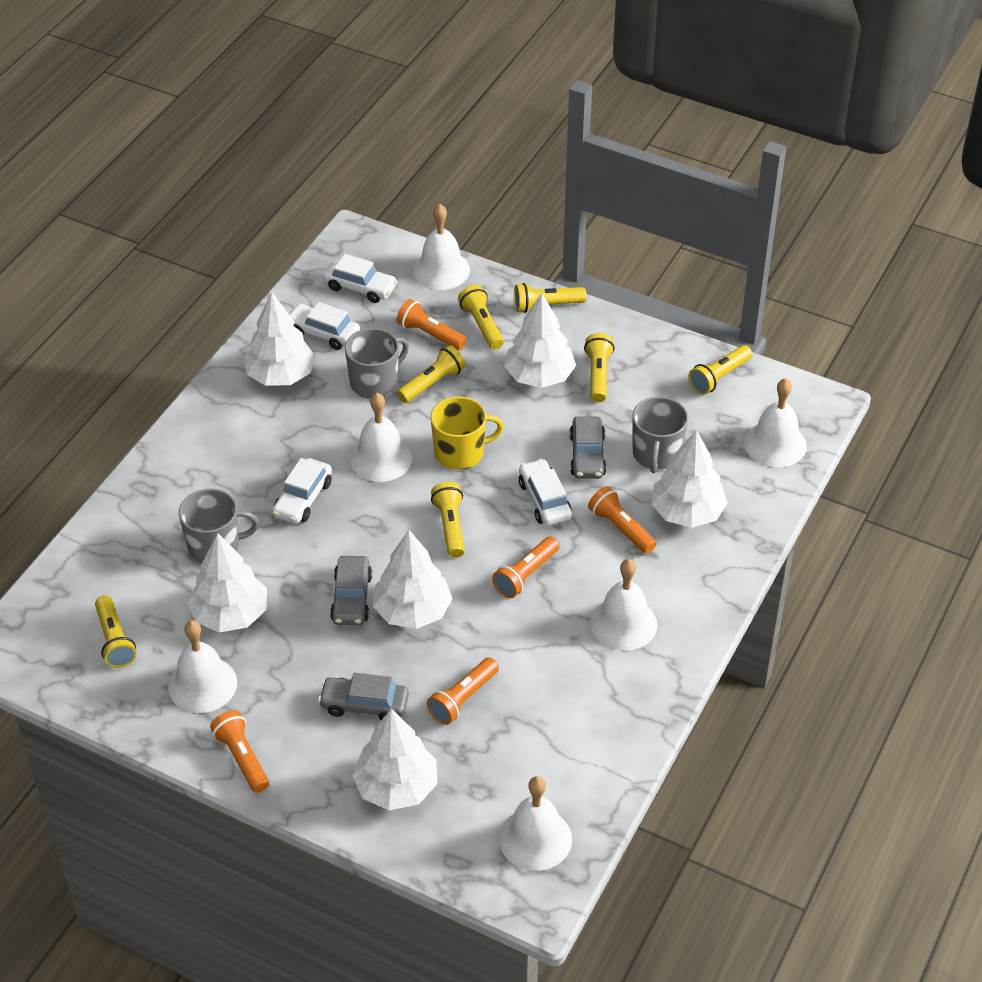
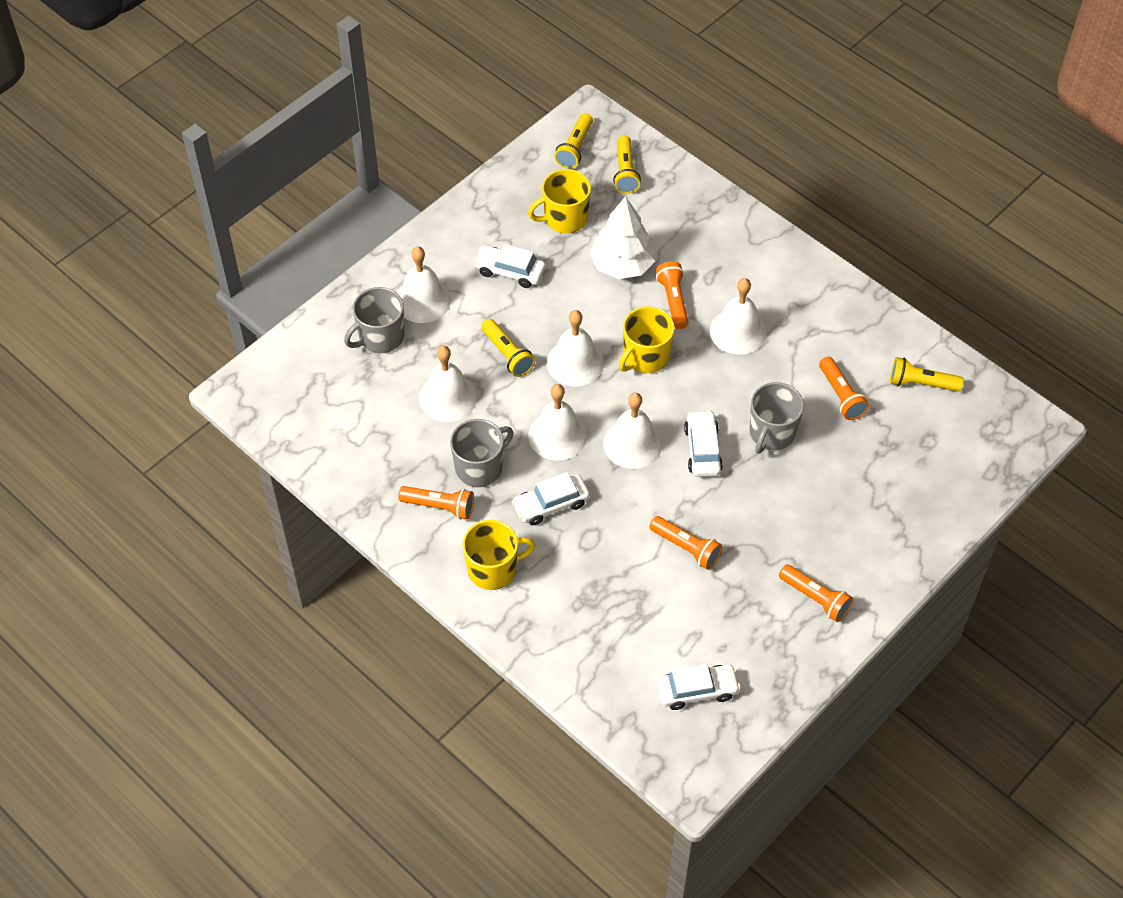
grey car: 3 -> 0
white tree: 6 -> 1
yellow flashlight: 7 -> 4
yellow mug: 1 -> 3

